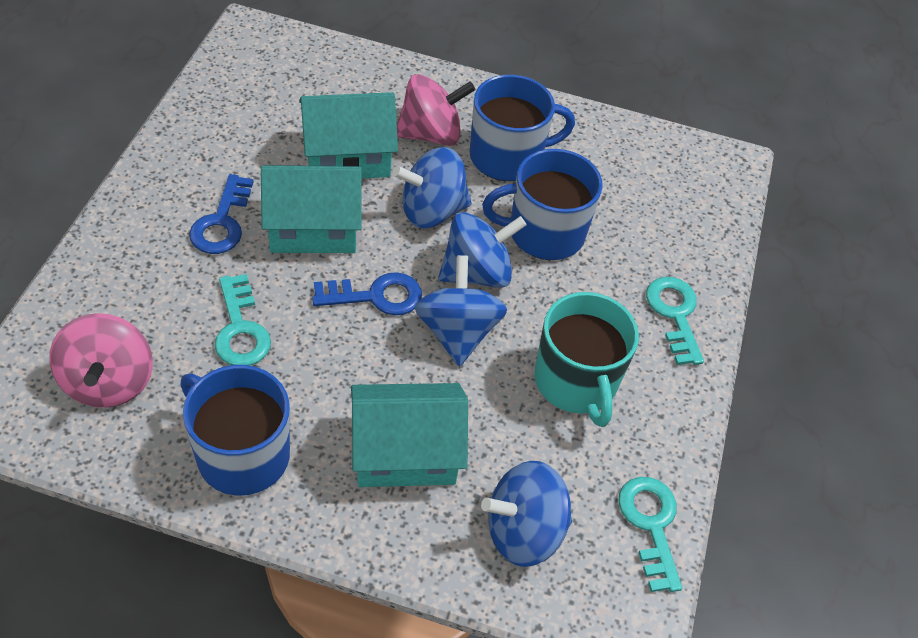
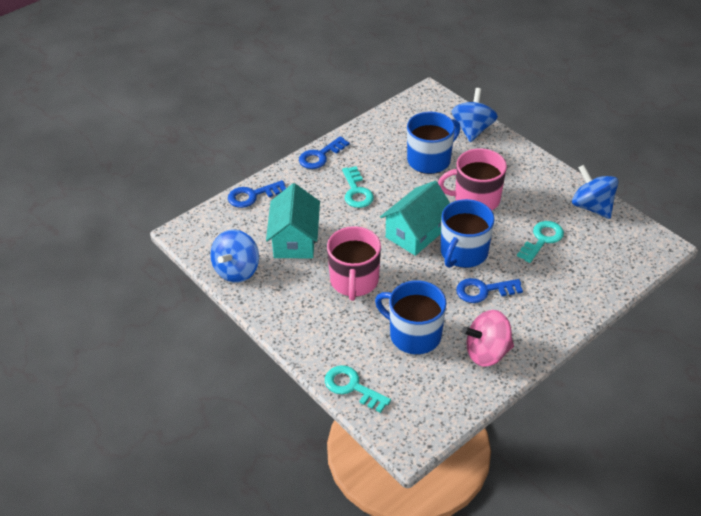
blue key: 2 -> 3
blue spinning top: 4 -> 3
pink mug: 0 -> 2
pink spinning top: 2 -> 1
turquoise house: 3 -> 2
turquoise mug: 1 -> 0

